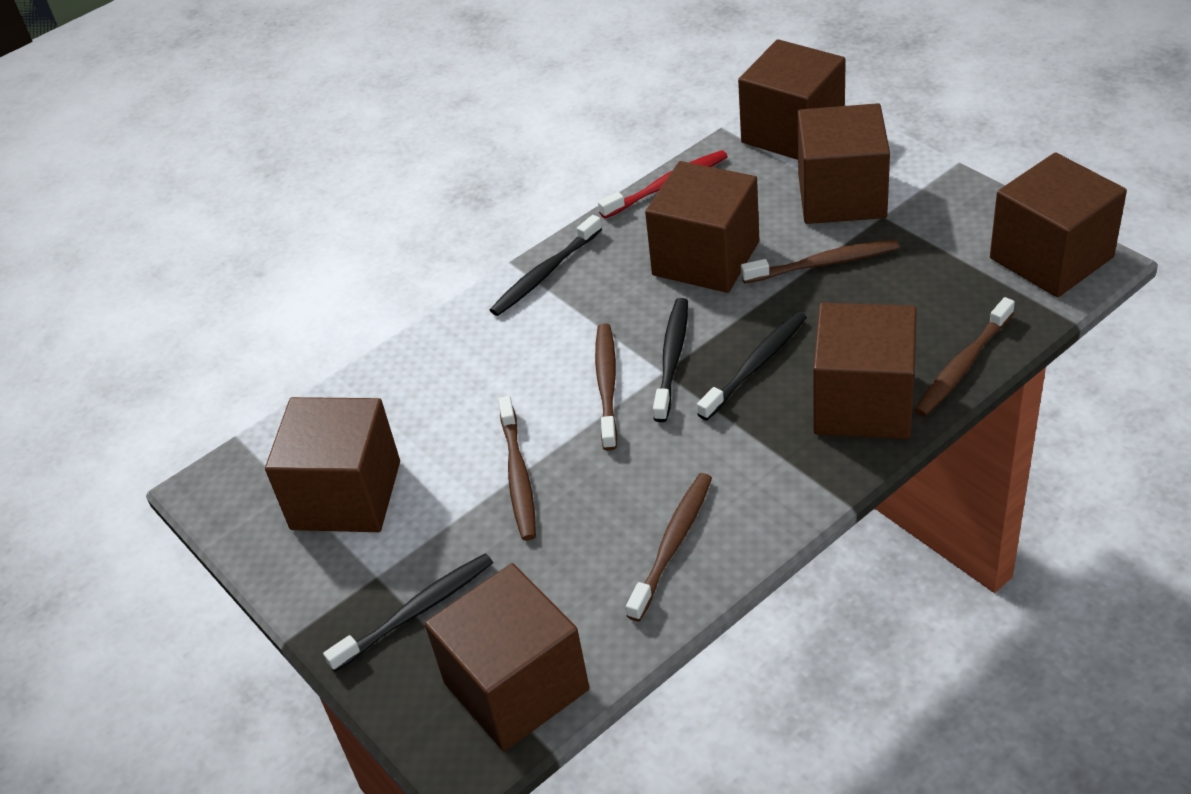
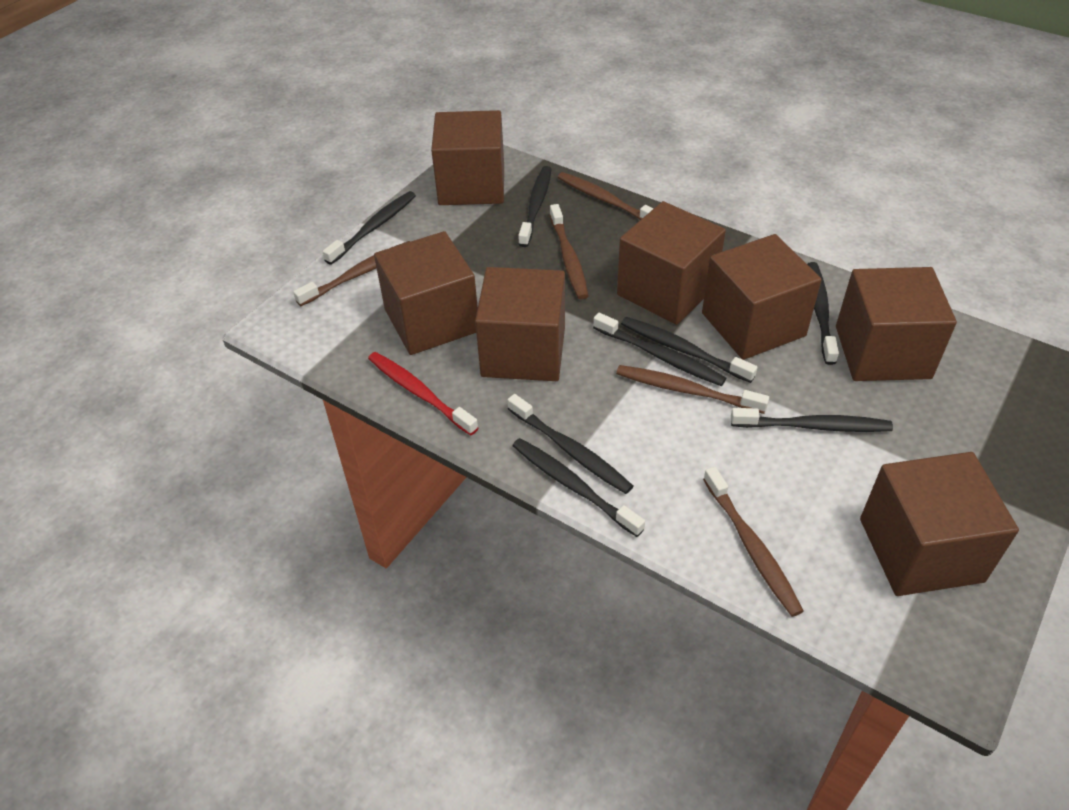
black toothbrush: 4 -> 8

